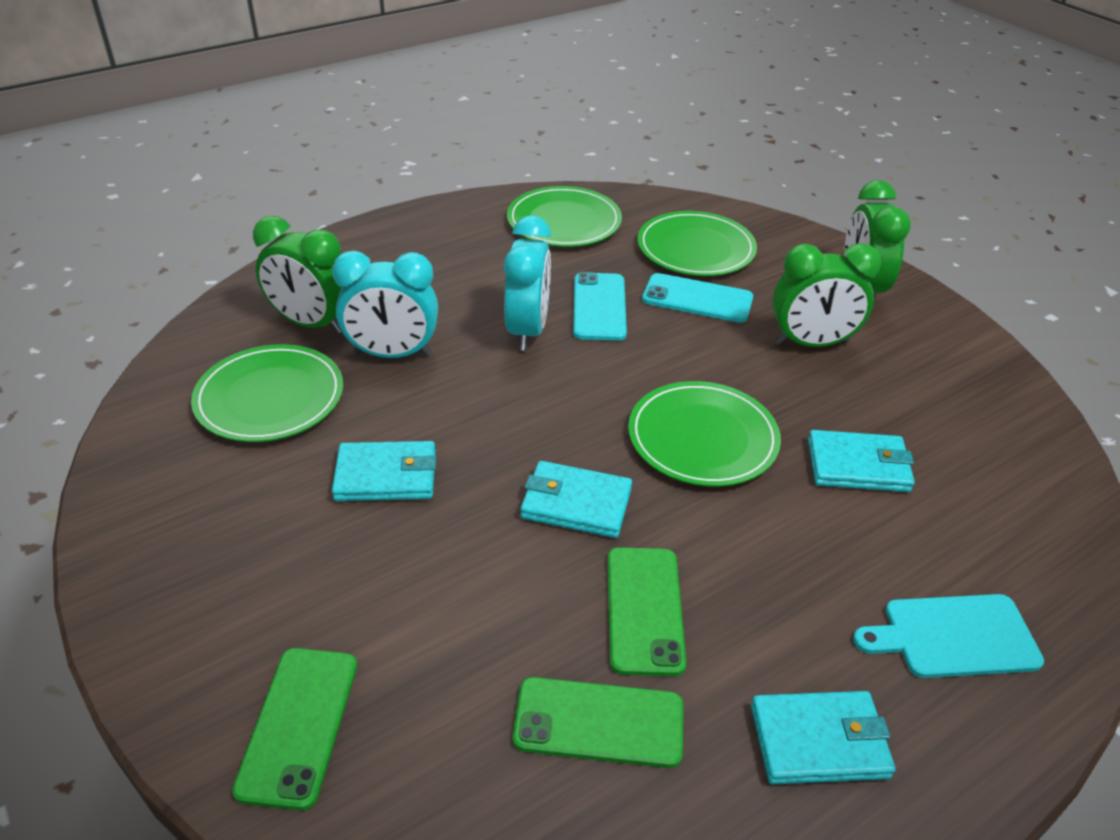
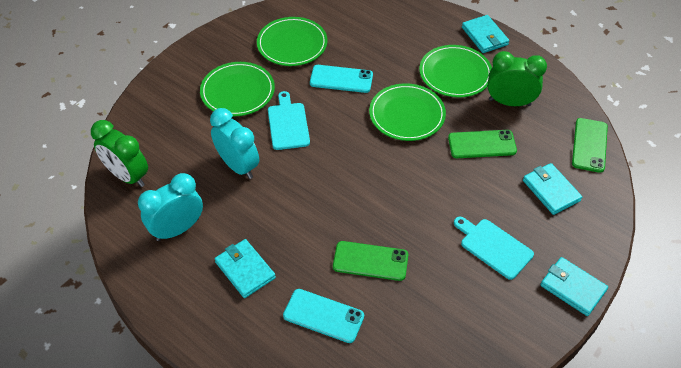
green clock: 3 -> 2
turquoise cutting board: 1 -> 2

